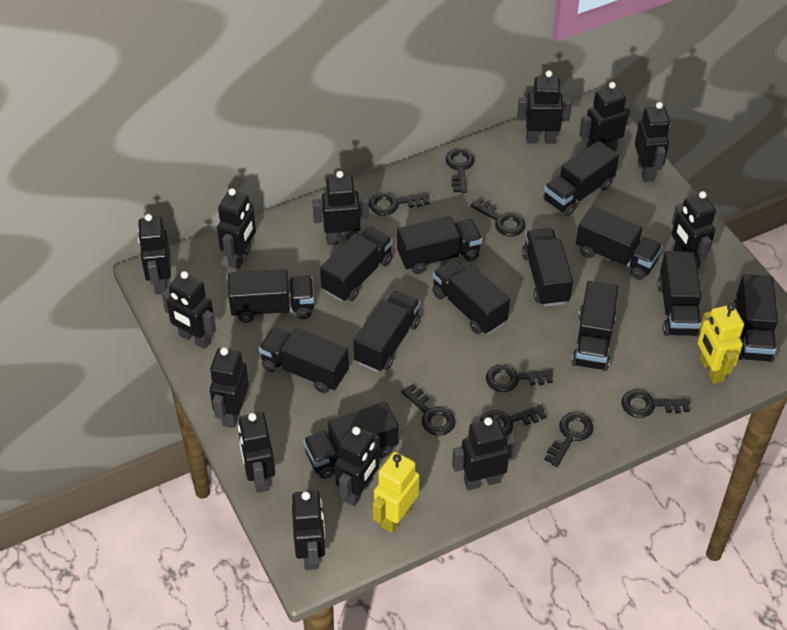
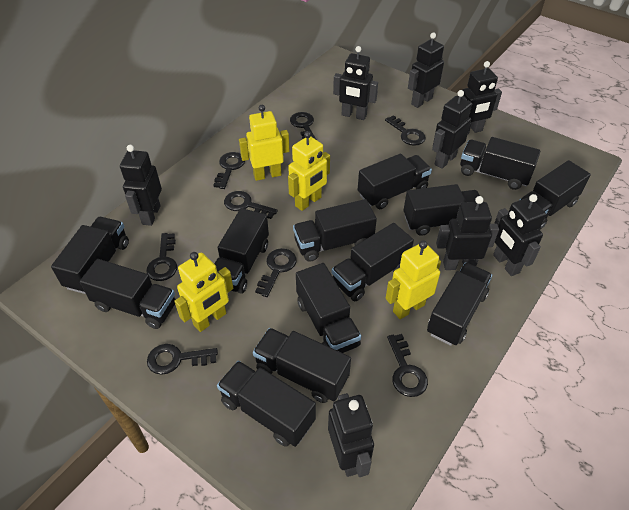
black robot: 13 -> 8
yellow robot: 2 -> 4

